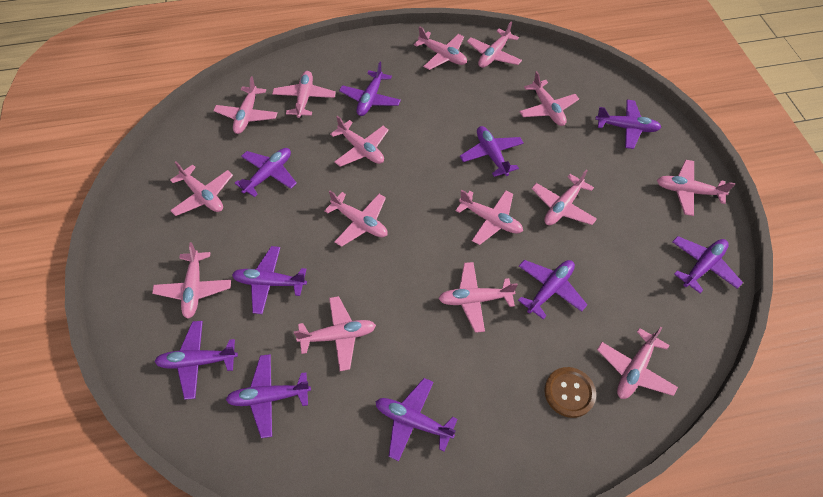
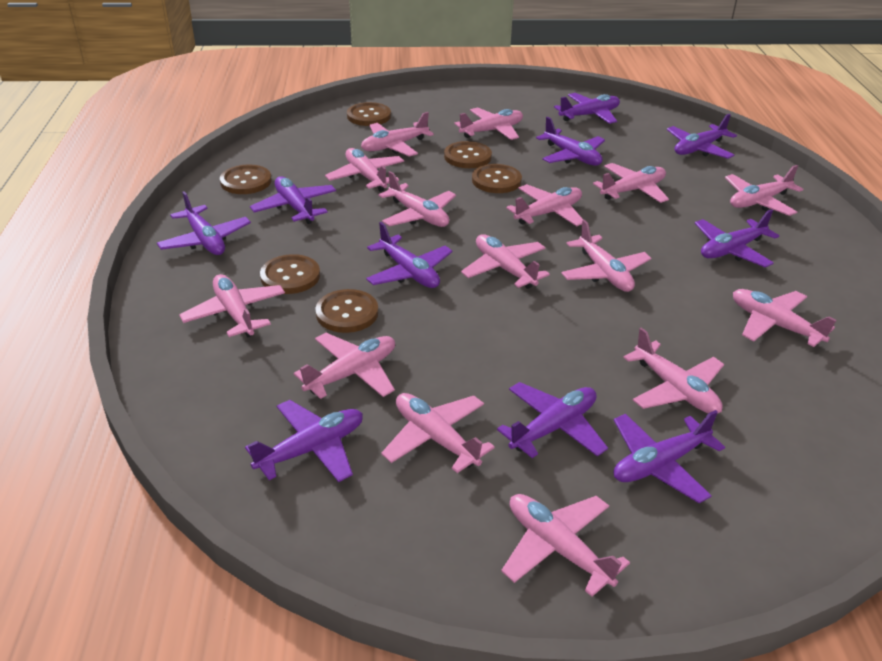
brown button: 1 -> 6

